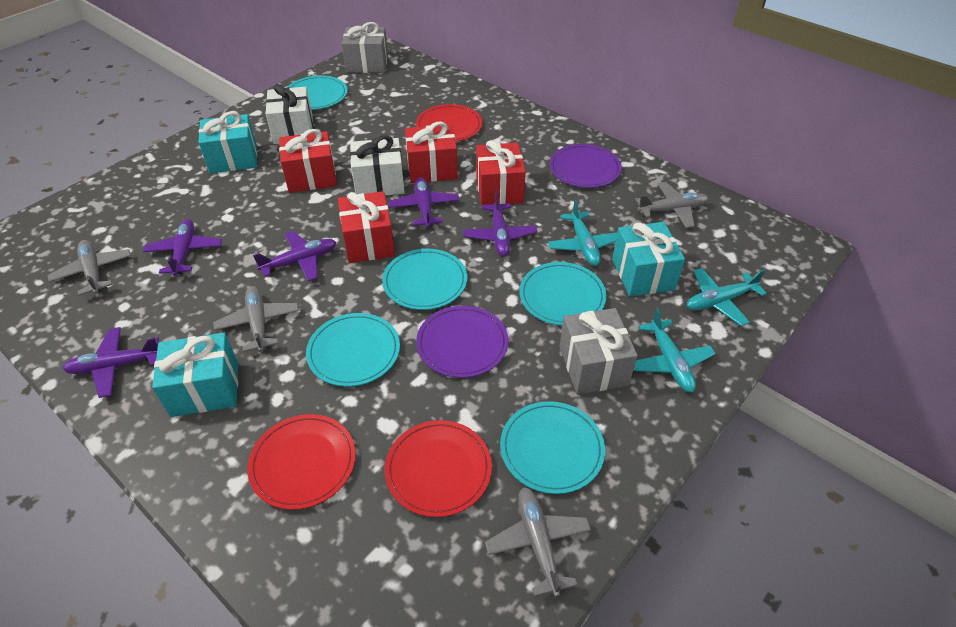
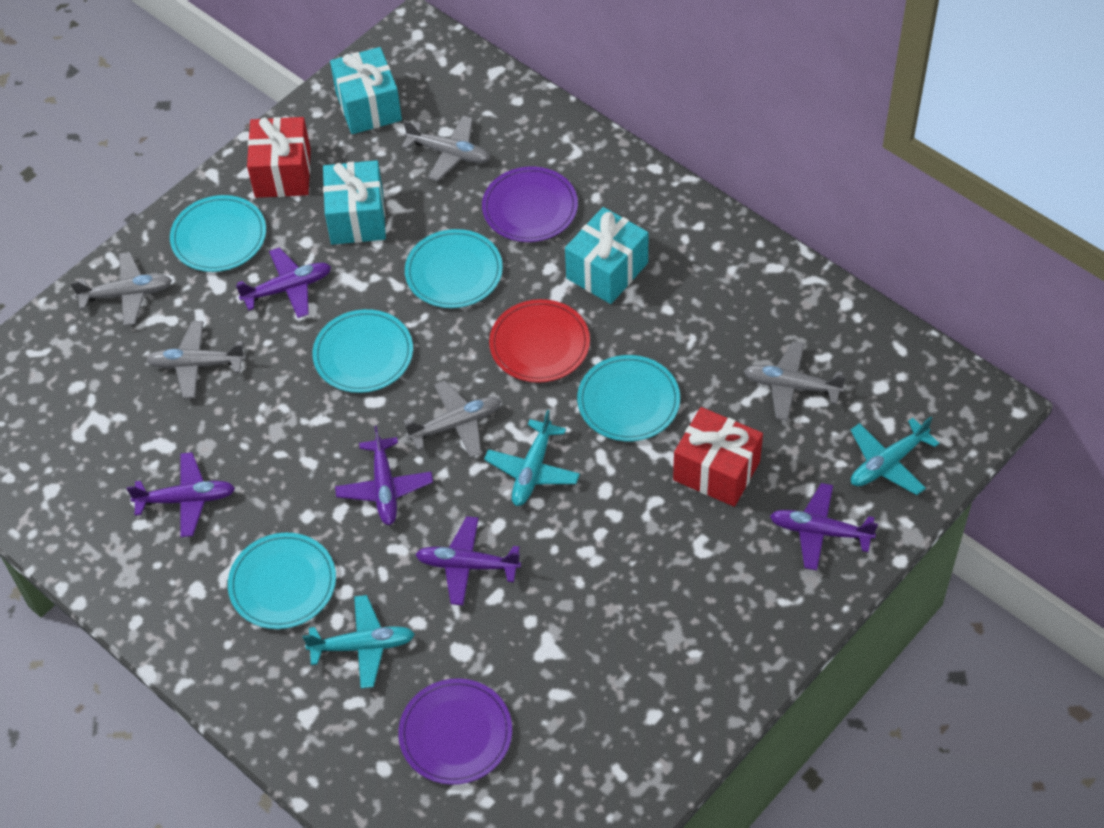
grey gift: 2 -> 0
grey plane: 4 -> 5
red gift: 4 -> 2
red plate: 3 -> 1
white gift: 2 -> 0

